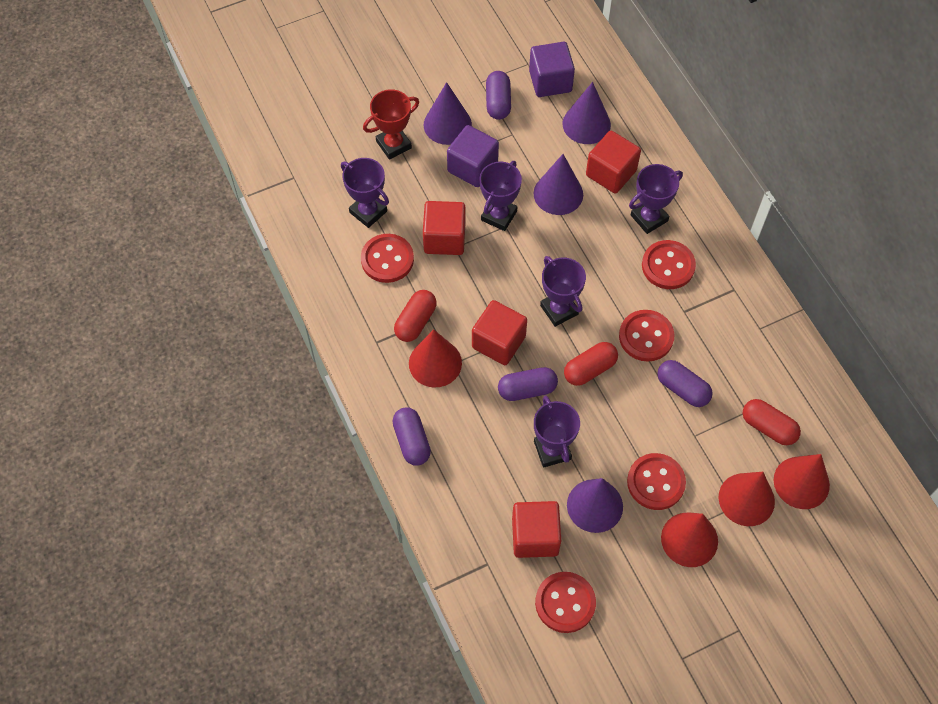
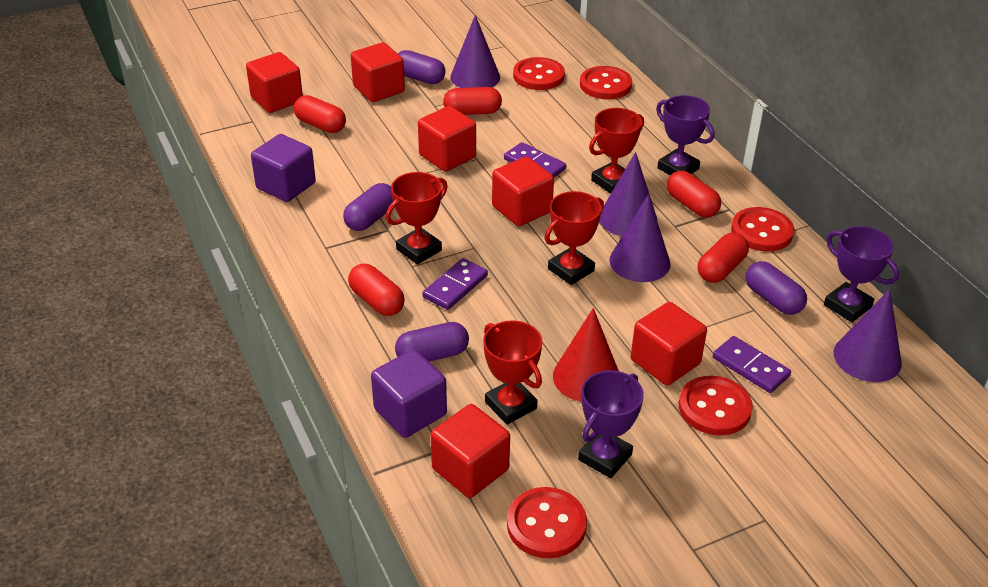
purple domino: 0 -> 3
purple trophy: 5 -> 3
red capsule: 3 -> 5
red cone: 4 -> 1
red cube: 4 -> 6
red trophy: 1 -> 4

